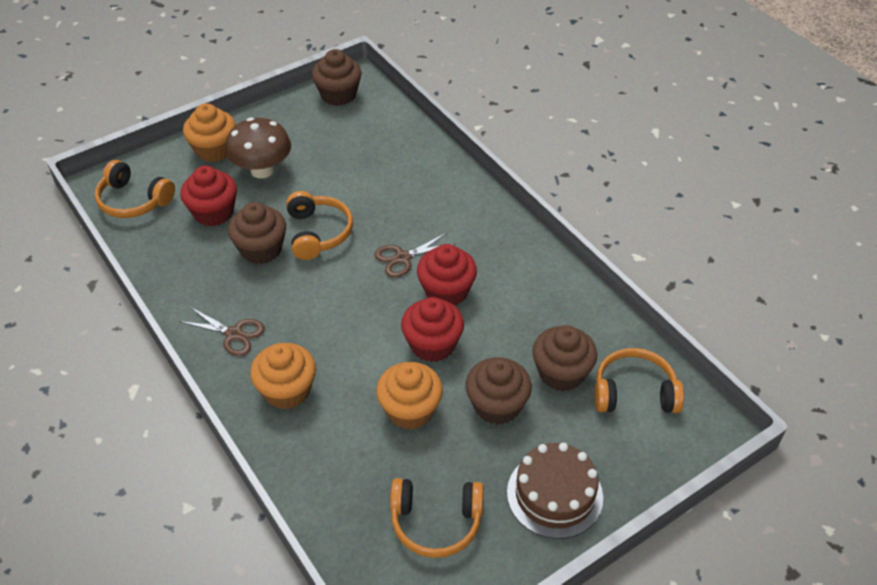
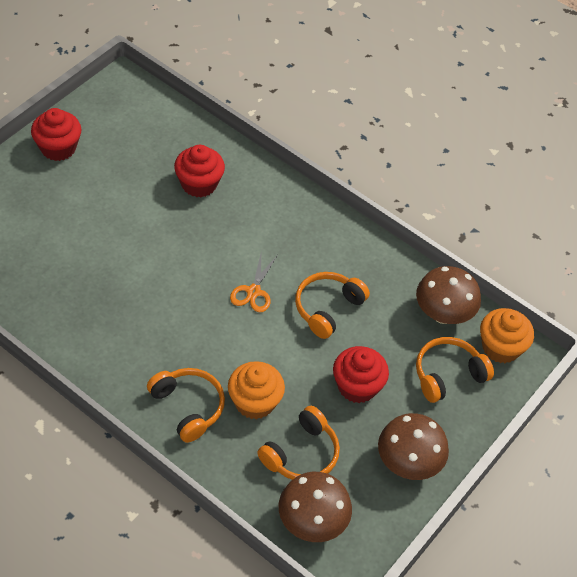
brown cake: 1 -> 0
brown cupcake: 4 -> 0
brown mushroom: 1 -> 3
brown scissors: 2 -> 0
orange cupcake: 3 -> 2
orange scissors: 0 -> 1

